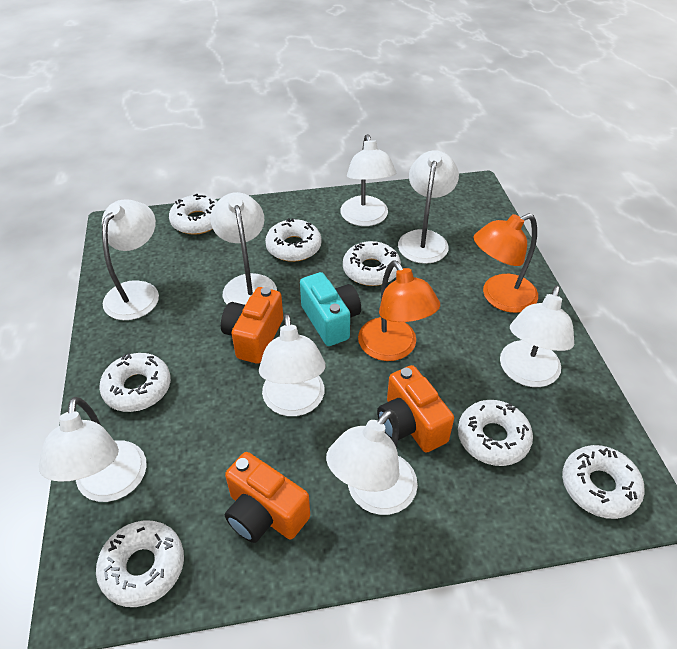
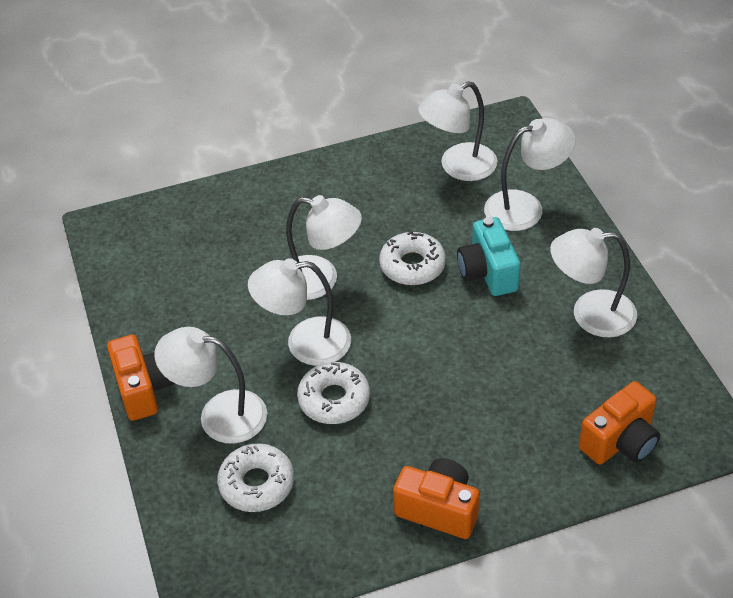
orange lamp: 2 -> 0
white donut: 7 -> 3
white lamp: 8 -> 6

